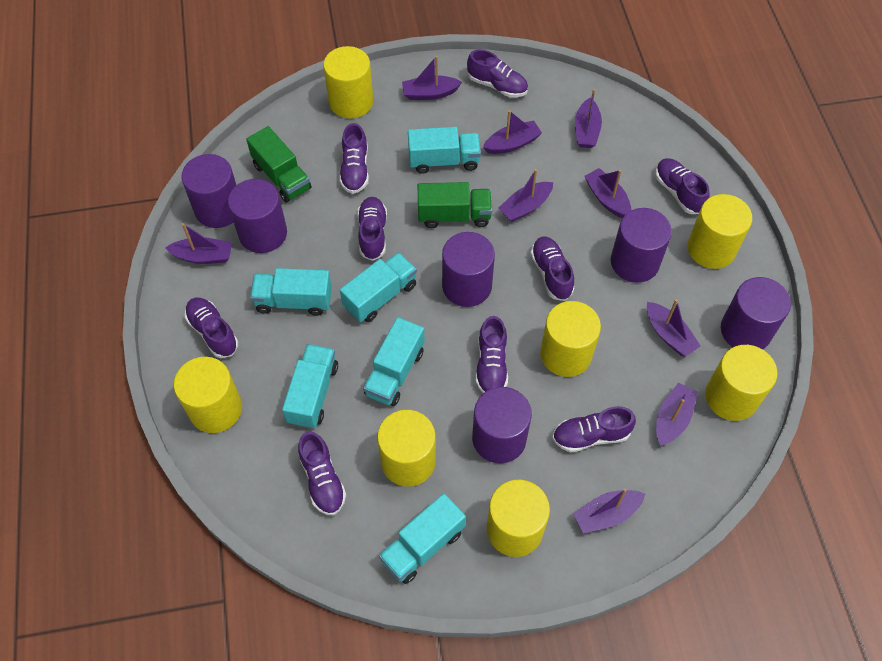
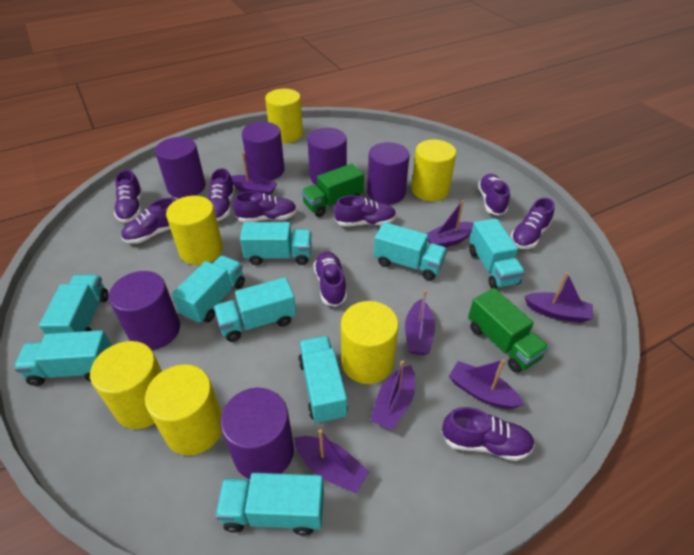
purple boat: 9 -> 7
turquoise truck: 6 -> 9
yellow cylinder: 7 -> 6

